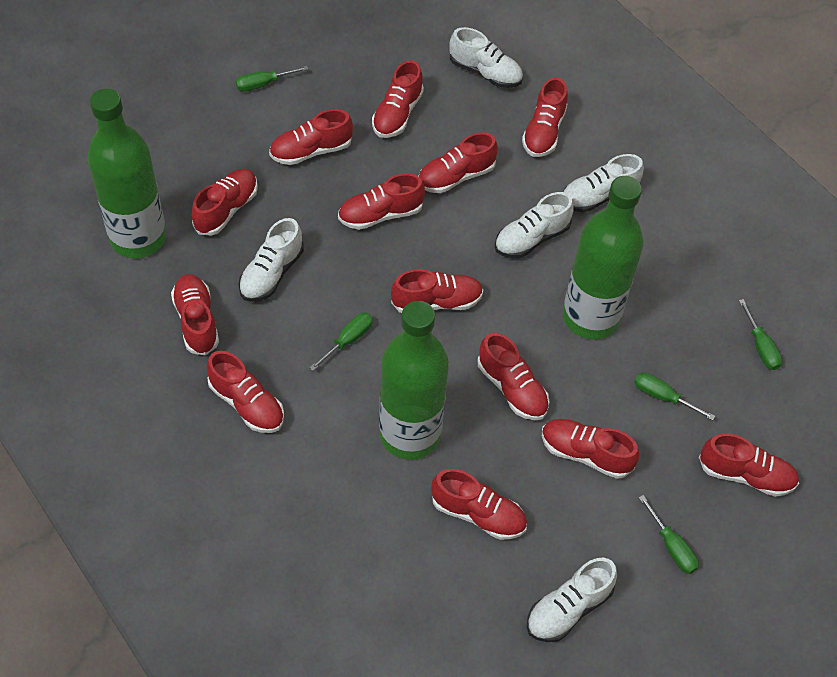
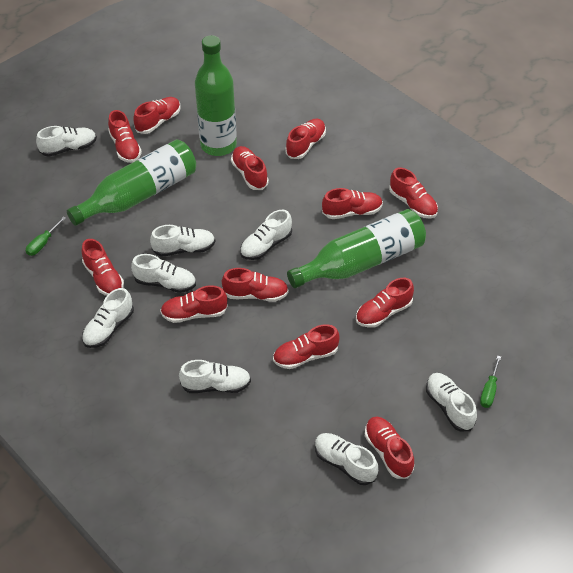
green screwdriver: 5 -> 2
red shoe: 13 -> 12
white shoe: 5 -> 8

